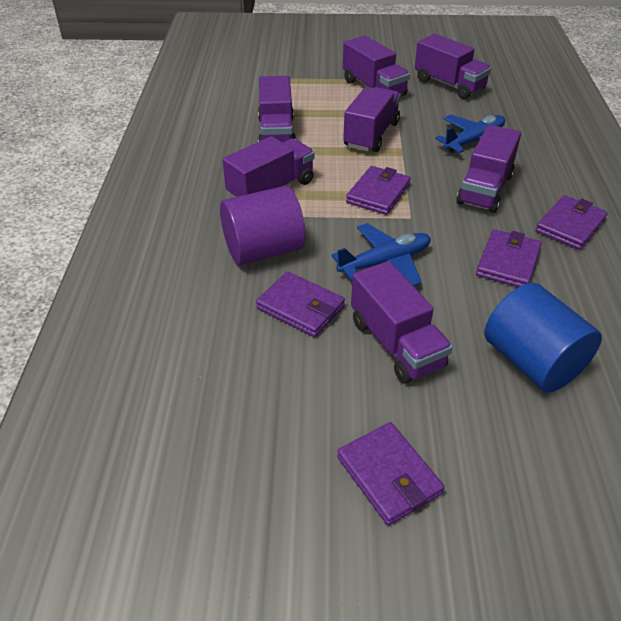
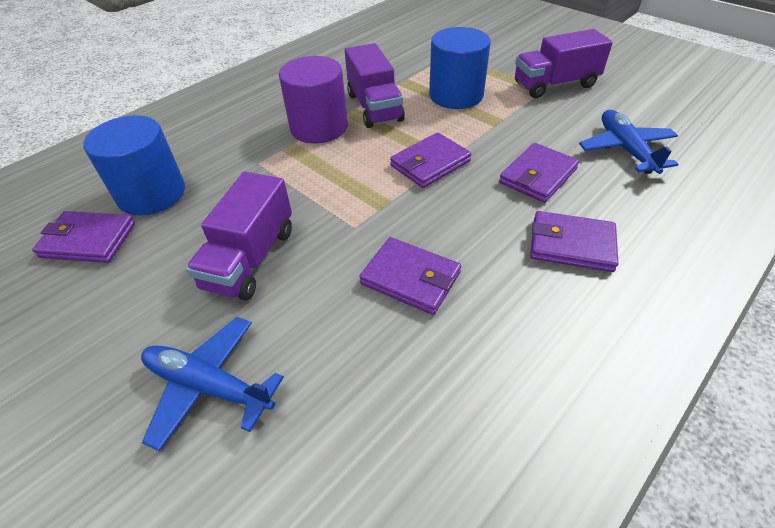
blue cylinder: 1 -> 2
purple truck: 7 -> 3

